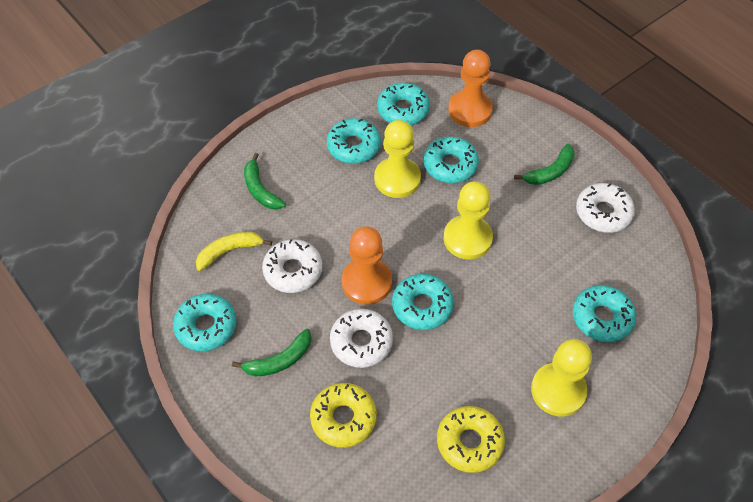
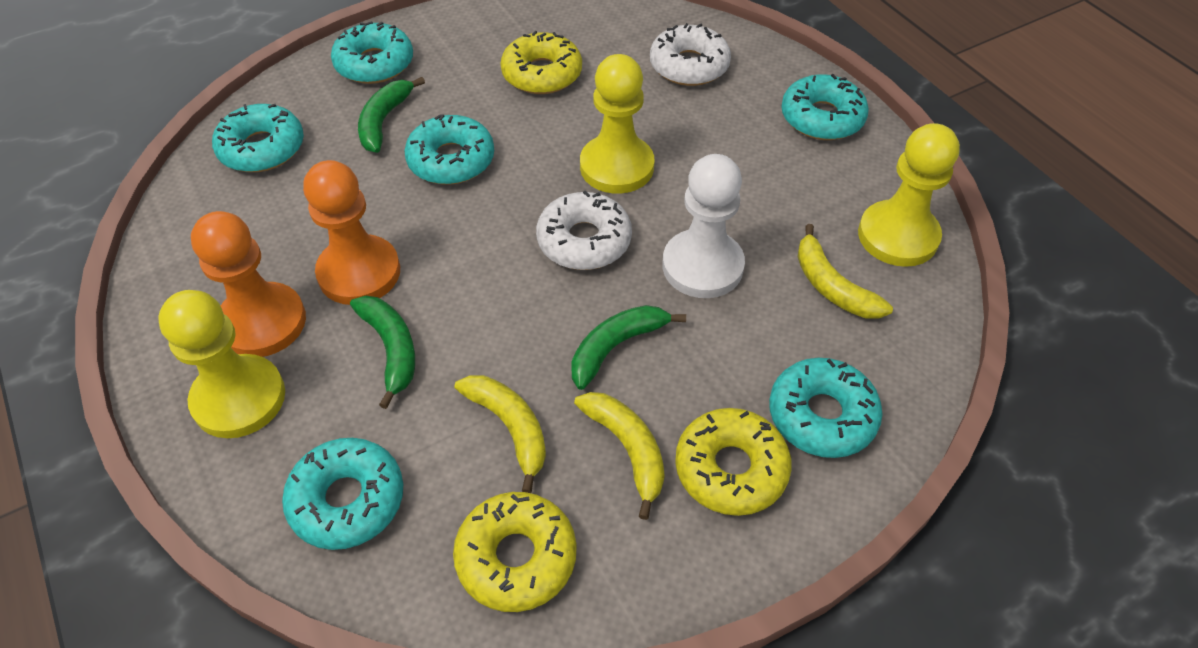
white donut: 3 -> 2
white pawn: 0 -> 1
yellow banana: 1 -> 3
yellow donut: 2 -> 3

